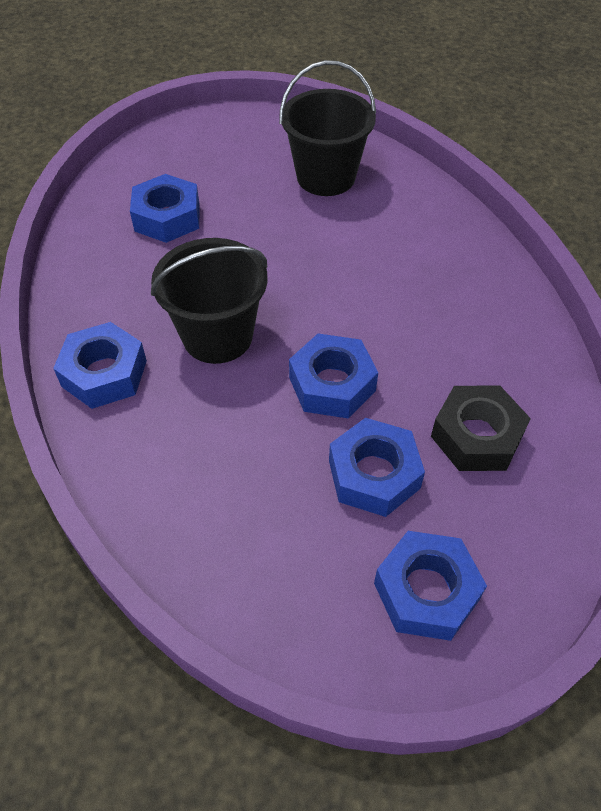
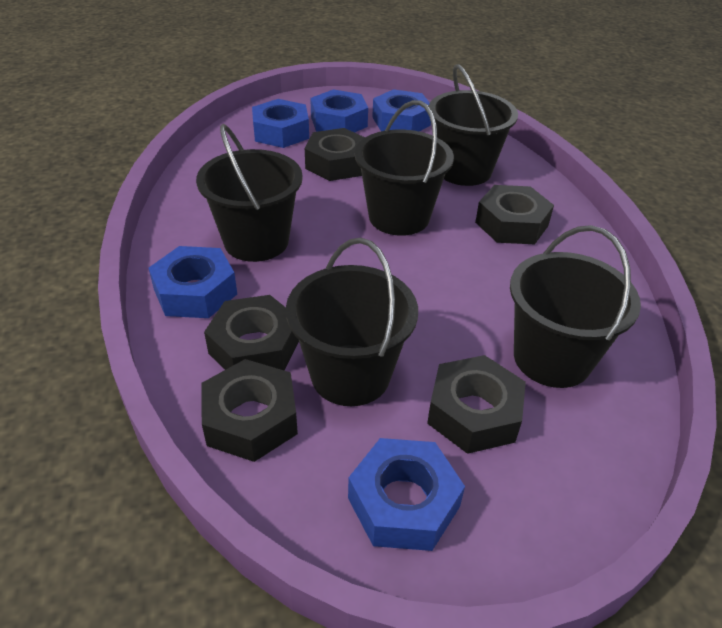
black bucket: 2 -> 5
black nut: 1 -> 5

